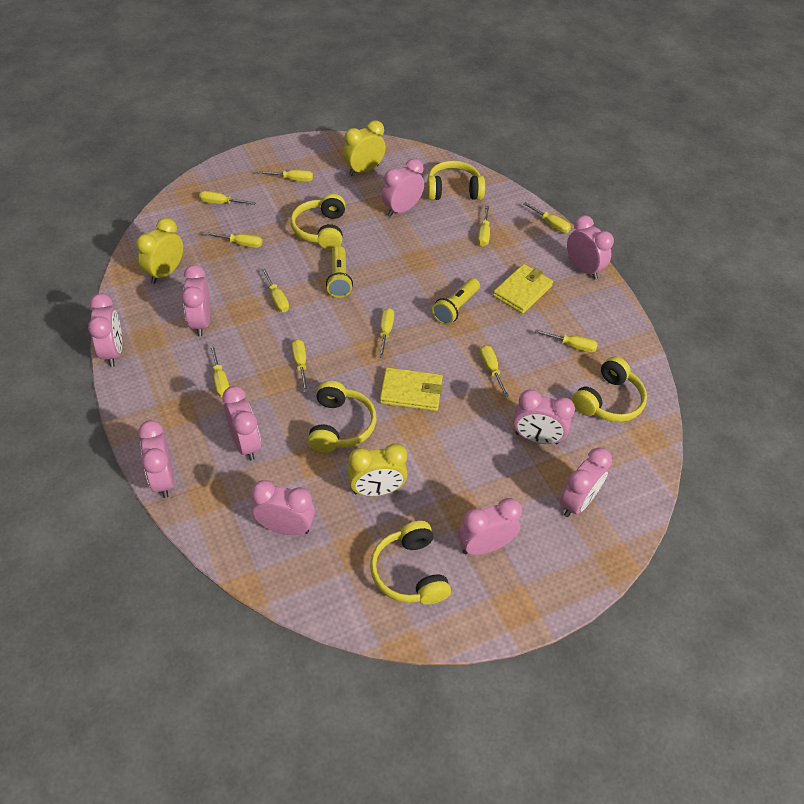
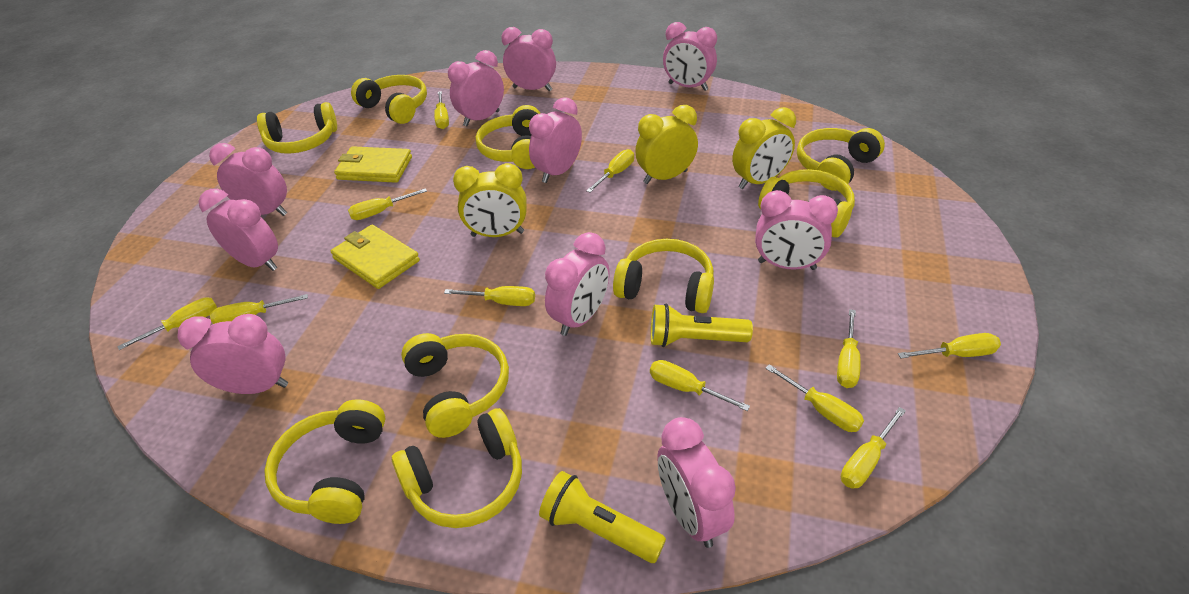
yellow headphones: 5 -> 9

